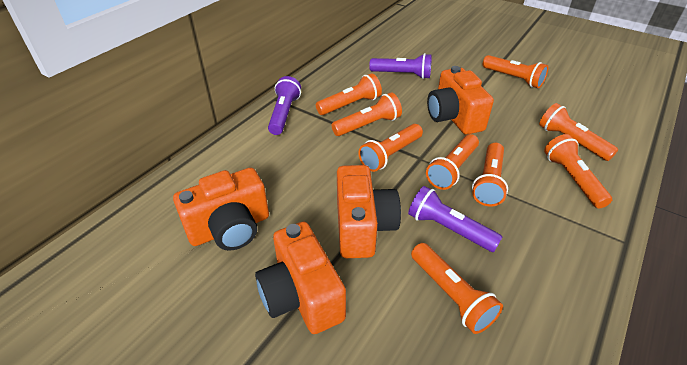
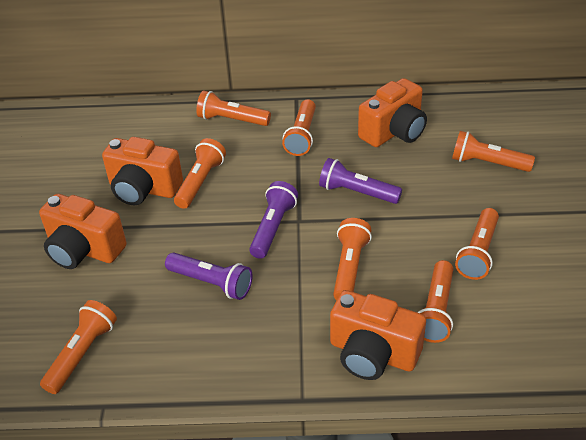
orange flashlight: 9 -> 8

